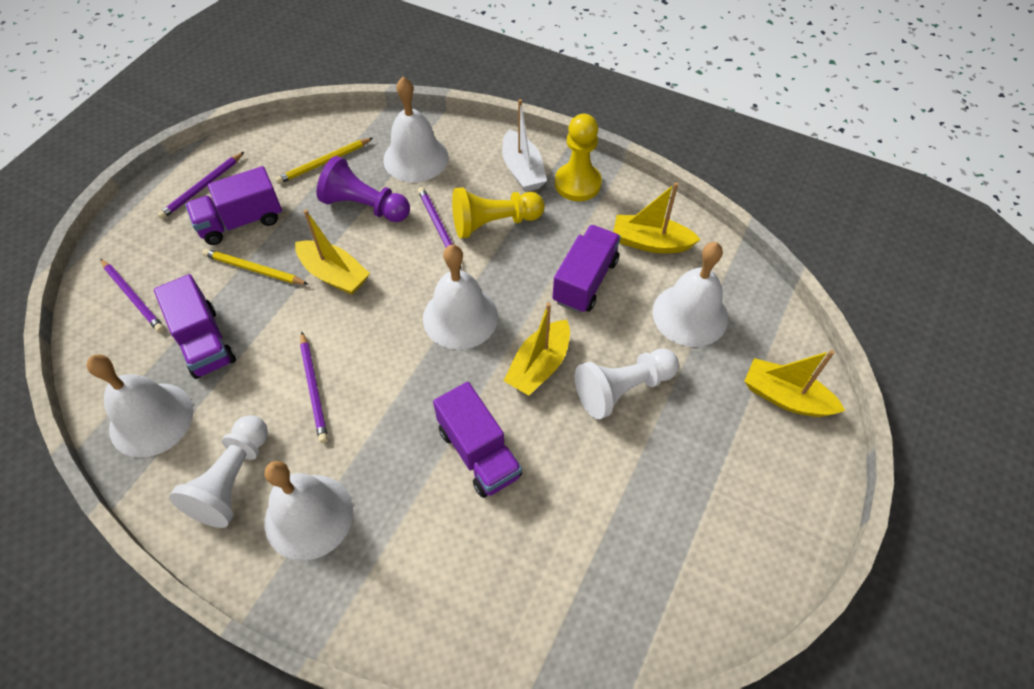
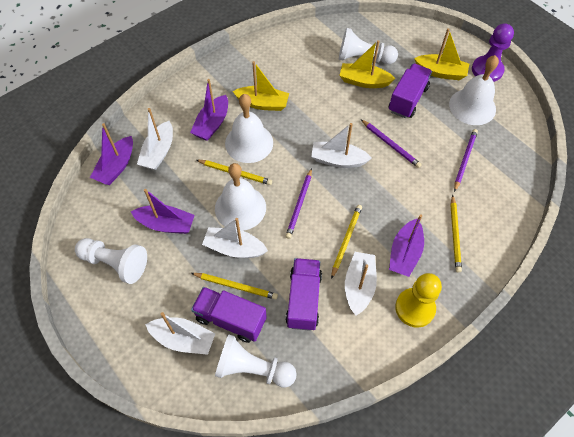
purple boat: 0 -> 4
purple pencil: 4 -> 3
purple truck: 4 -> 3
white bell: 5 -> 3
white boat: 1 -> 5
white pawn: 2 -> 3
yellow boat: 4 -> 3
yellow pawn: 2 -> 1
yellow pencil: 2 -> 4

